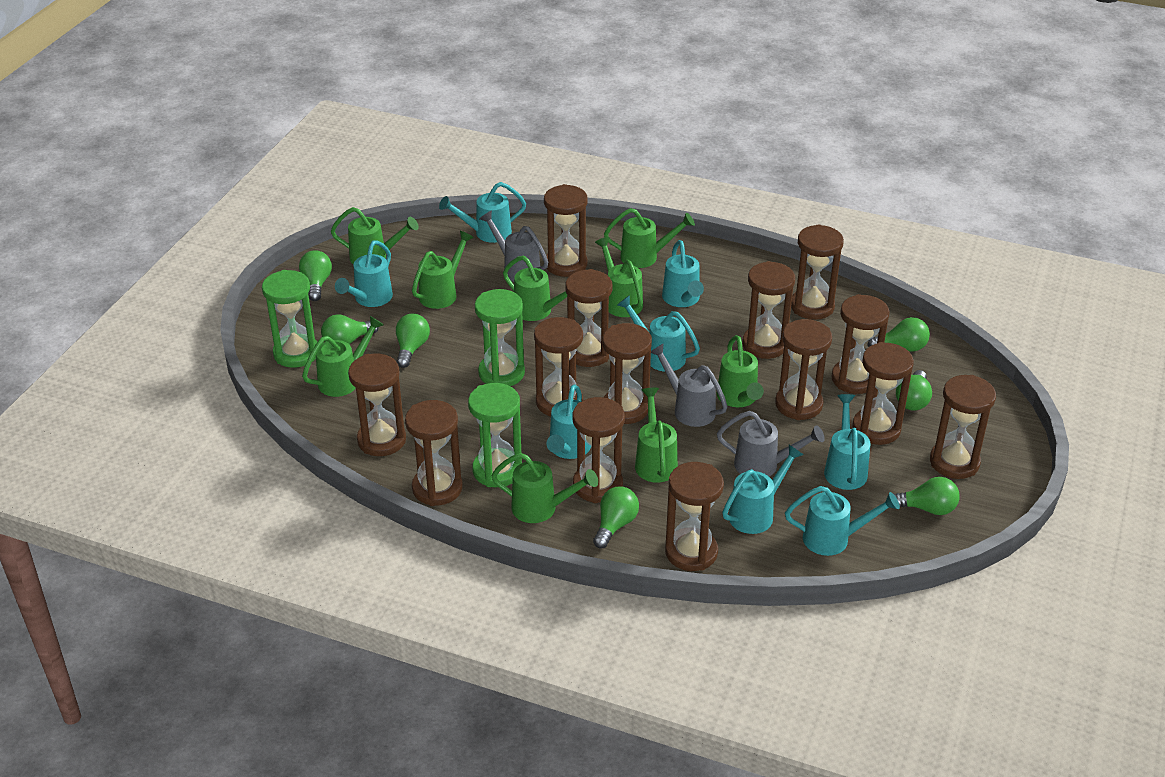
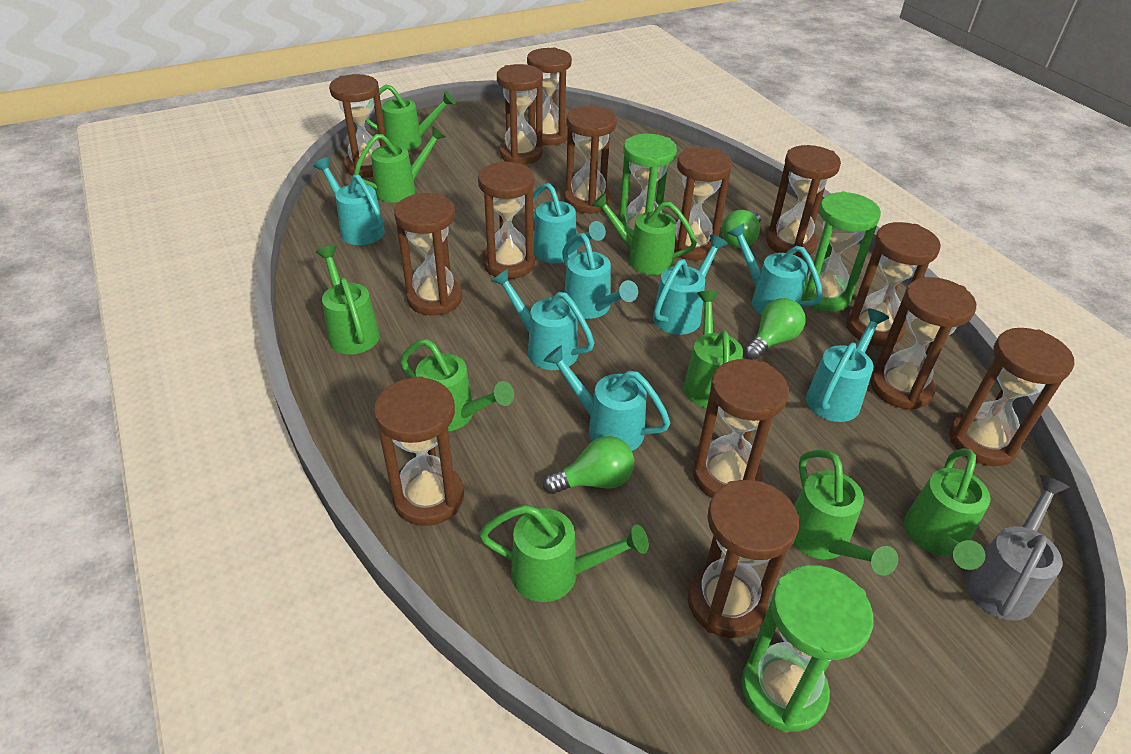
green light bulb: 7 -> 3
grey watering can: 3 -> 1

